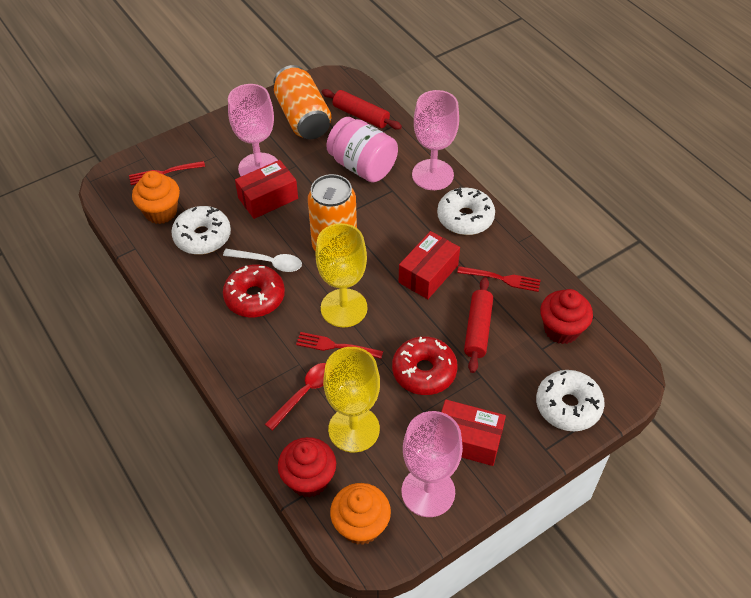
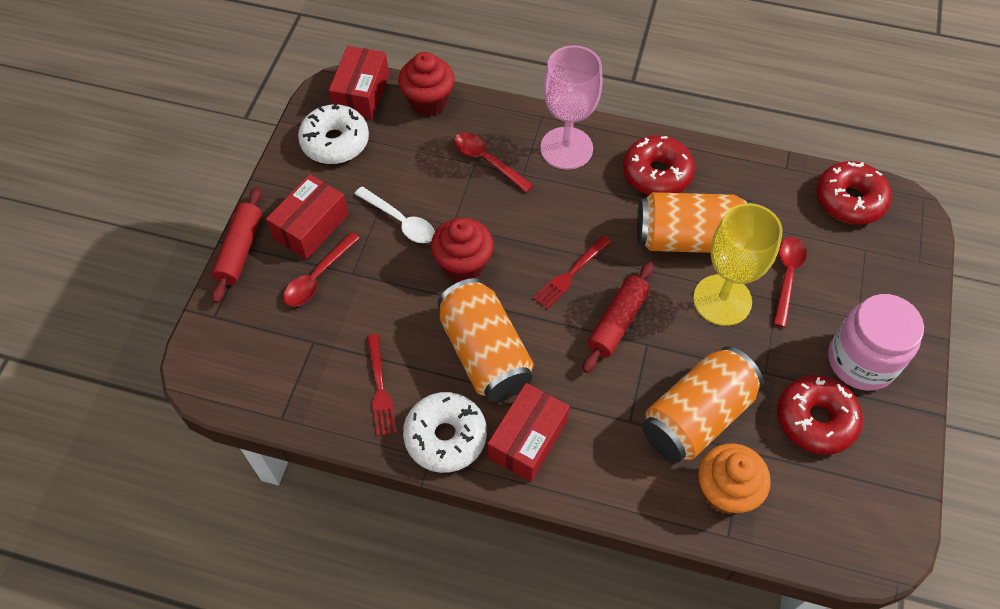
orange can: 2 -> 3
orange cupcake: 2 -> 1
pink goblet: 3 -> 1
red donut: 2 -> 3
red fork: 3 -> 2
red spoon: 1 -> 3
white donut: 3 -> 2
yellow goblet: 2 -> 1

